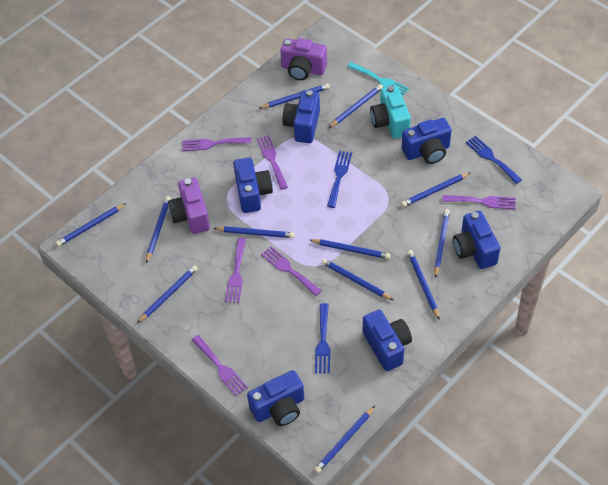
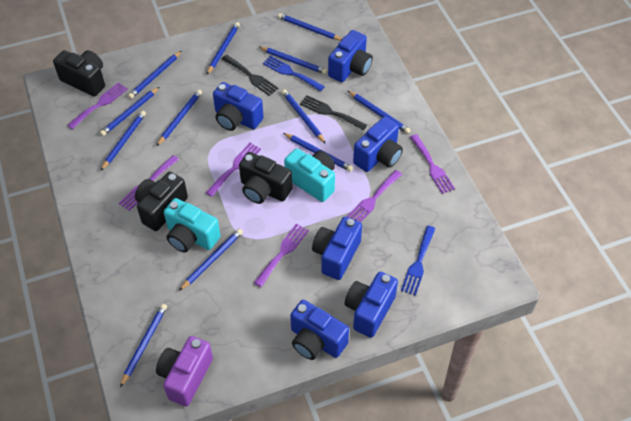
black camera: 0 -> 3
black fork: 0 -> 2
blue fork: 3 -> 2
purple camera: 2 -> 1
turquoise camera: 1 -> 2
turquoise fork: 1 -> 0

